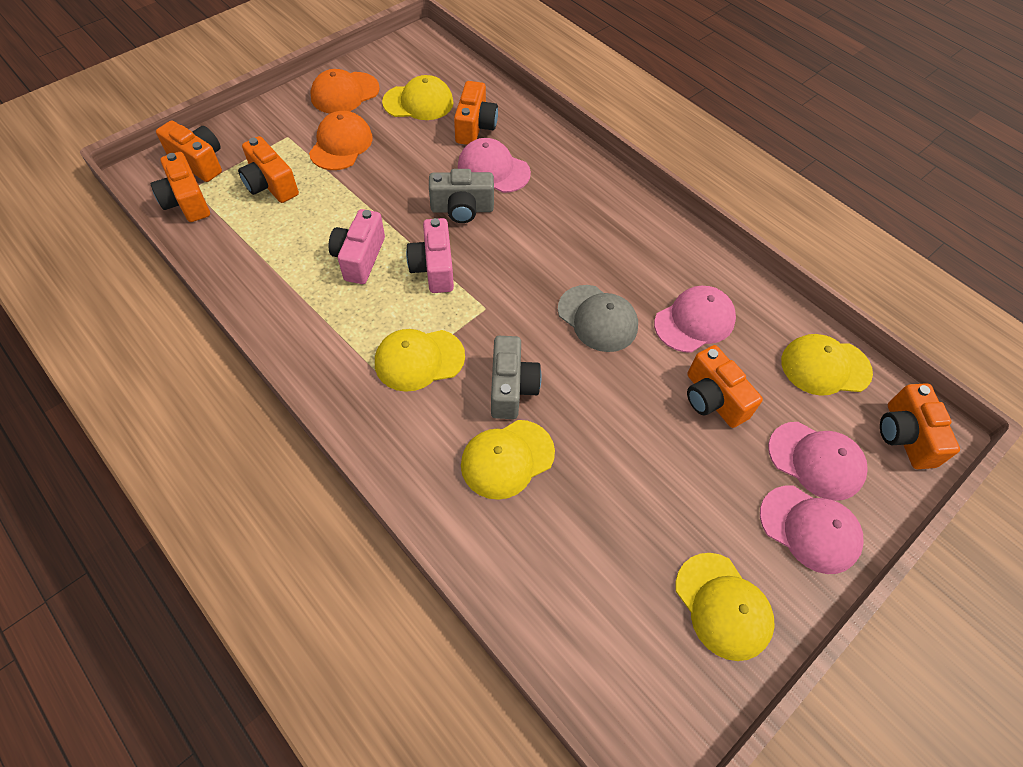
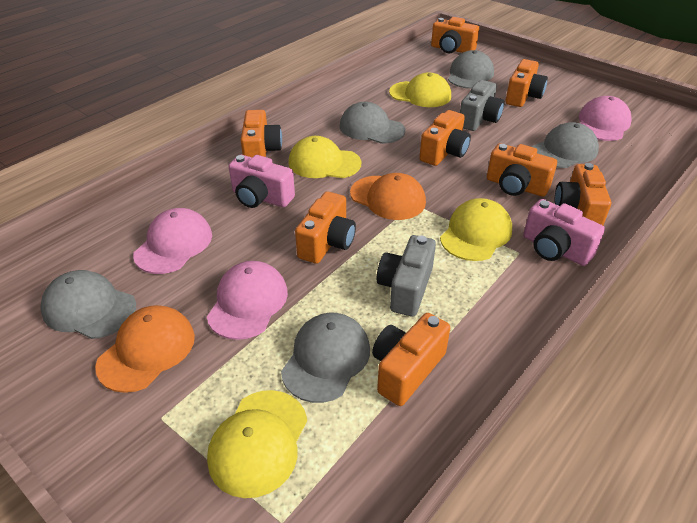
grey cap: 1 -> 5
orange camera: 6 -> 8
pink cap: 4 -> 3
yellow cap: 5 -> 4

